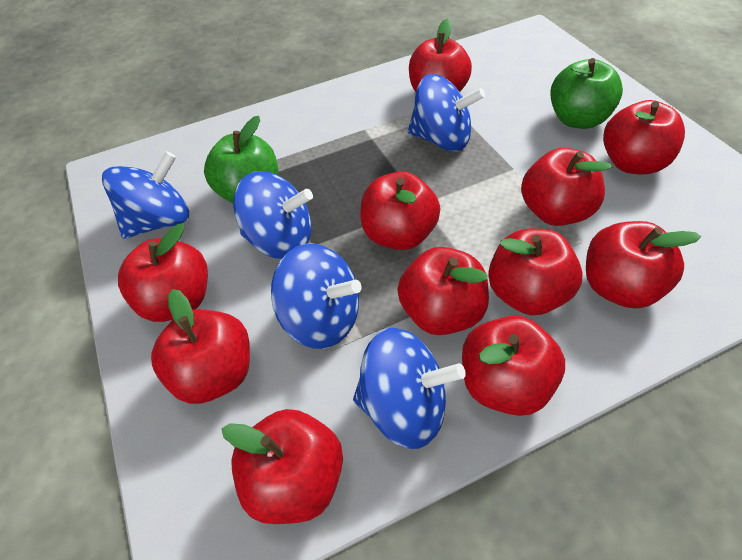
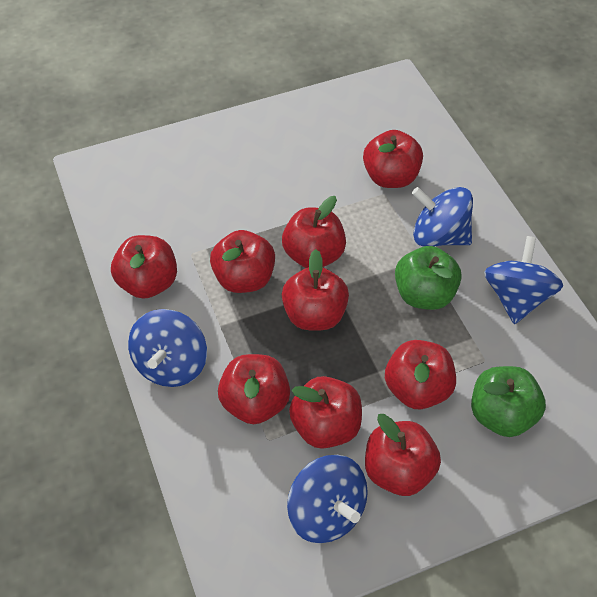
blue spinning top: 5 -> 4
red apple: 11 -> 9

